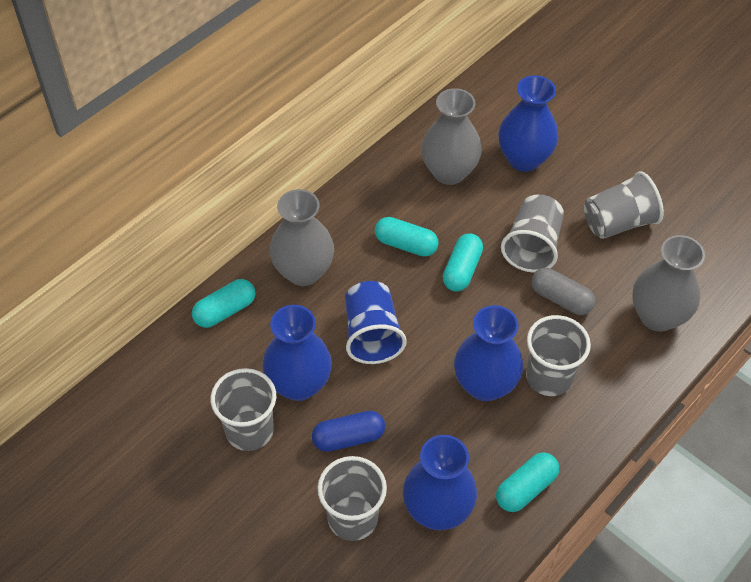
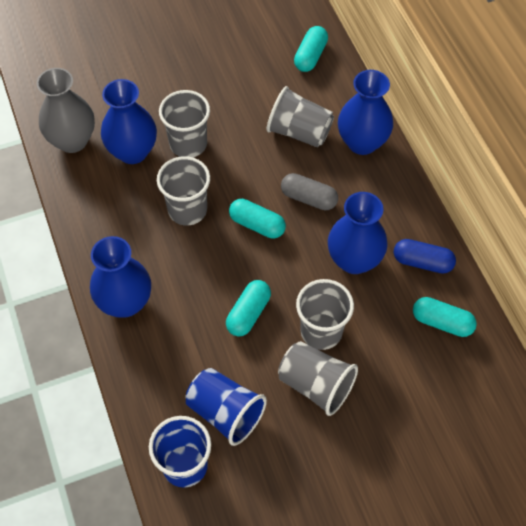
blue cup: 1 -> 2
grey vase: 3 -> 1

